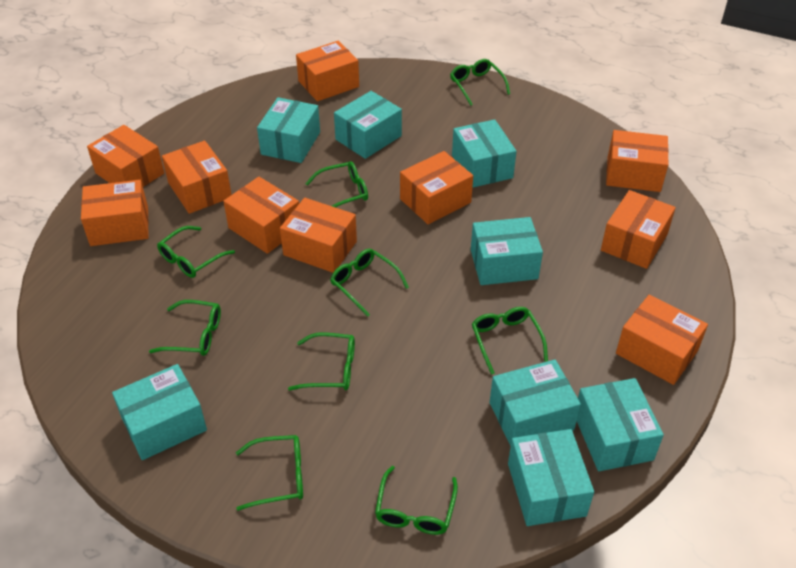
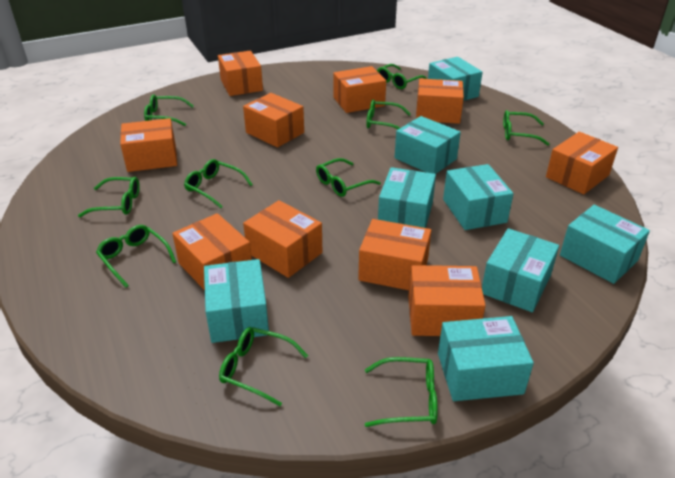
green glasses: 9 -> 10

